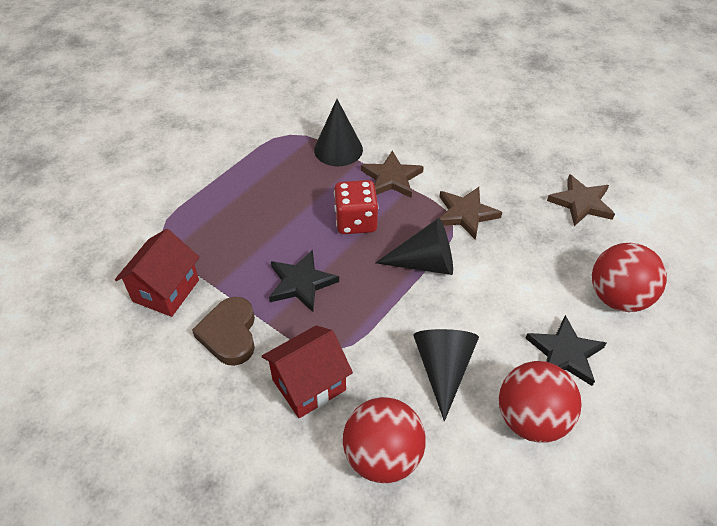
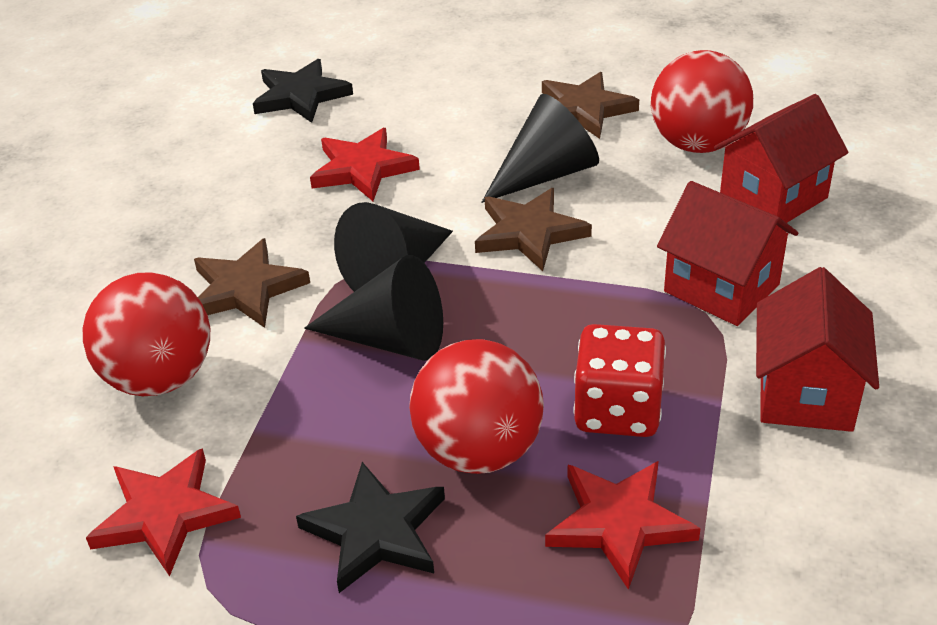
brown heart: 1 -> 0
red house: 2 -> 3
red star: 0 -> 3

